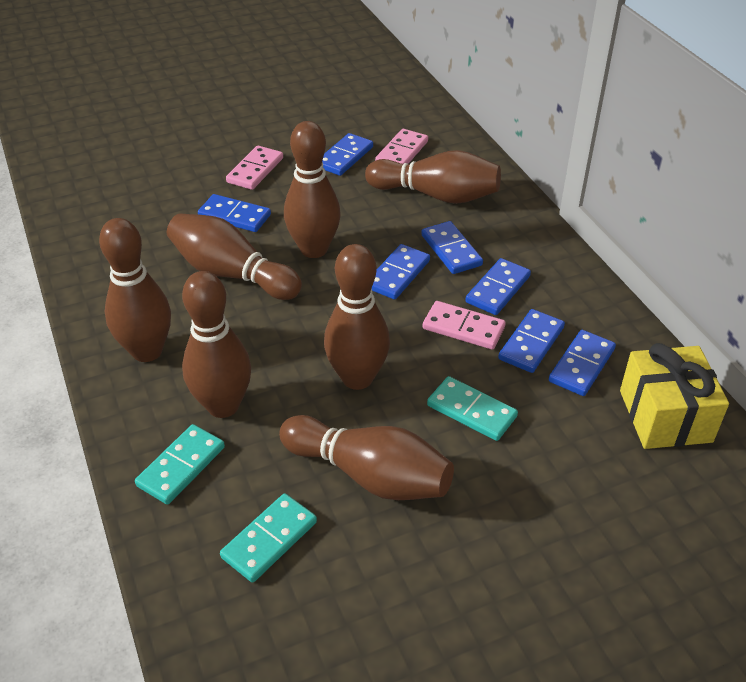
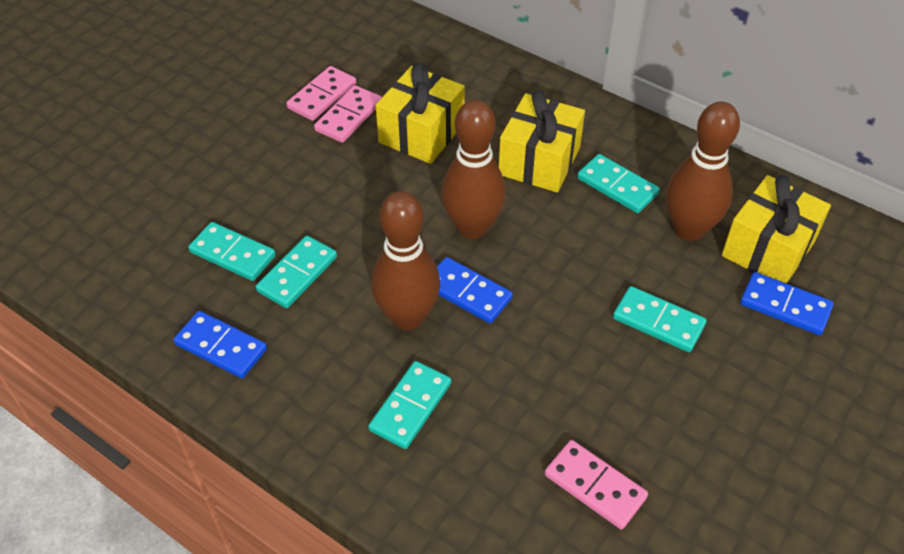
blue domino: 7 -> 3
brown bowling pin: 7 -> 3
turquoise domino: 3 -> 5
yellow gift: 1 -> 3

